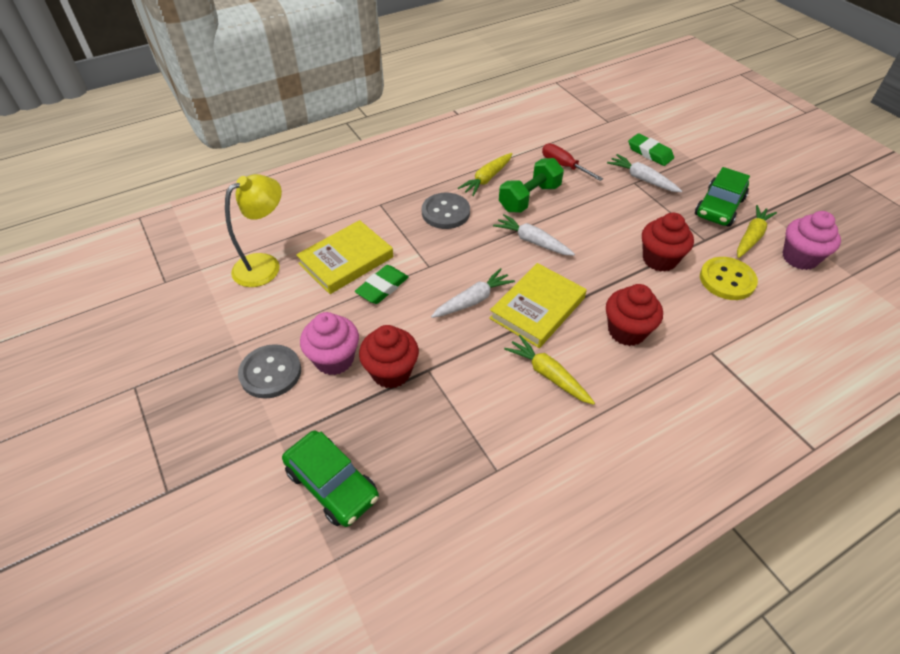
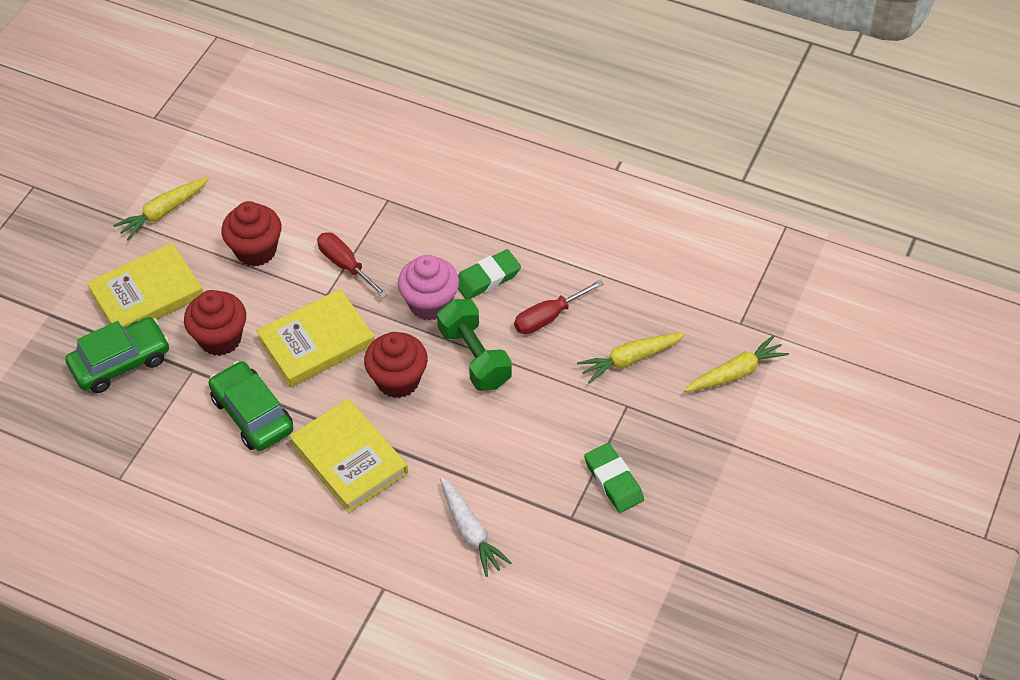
grey button: 2 -> 0
pink cupcake: 2 -> 1
red screwdriver: 1 -> 2
white carrot: 3 -> 1
yellow book: 2 -> 3
yellow button: 1 -> 0
yellow lamp: 1 -> 0

